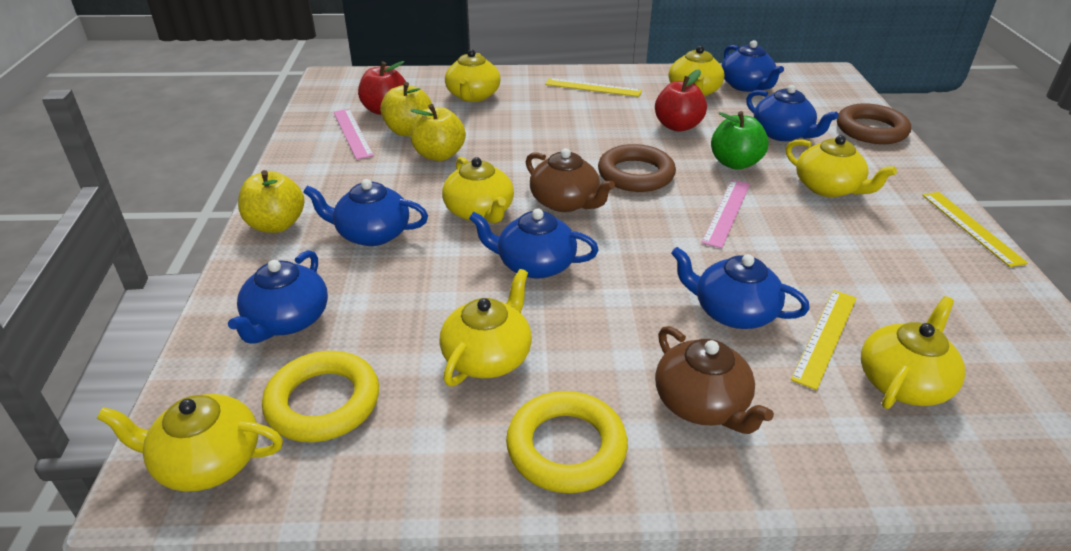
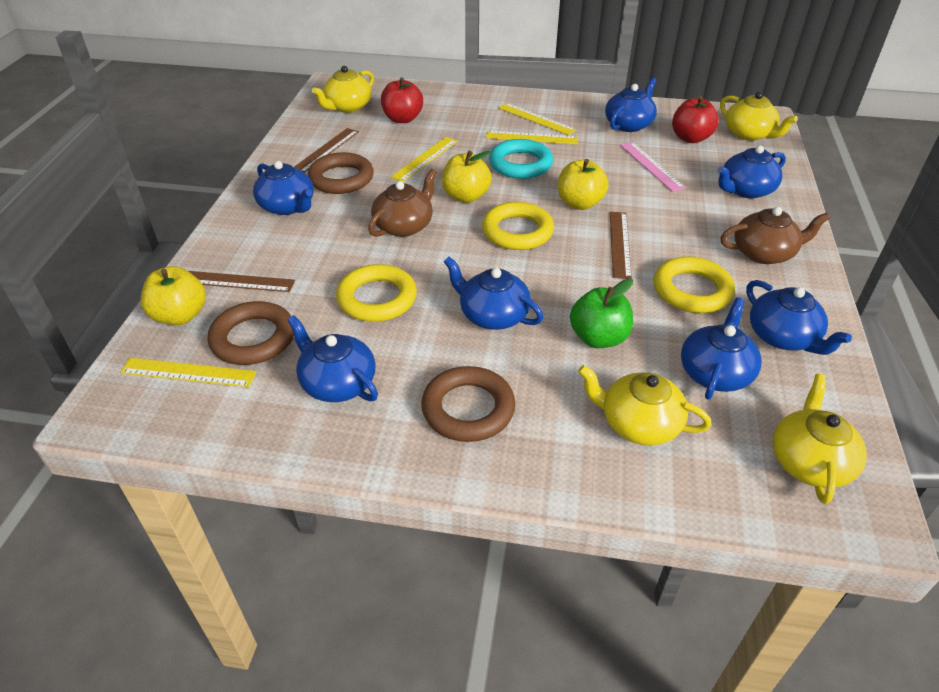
blue teapot: 6 -> 7
brown ring: 2 -> 3
brown ruler: 0 -> 3
pink ruler: 2 -> 1
turquoise ring: 0 -> 1
yellow ring: 2 -> 3
yellow ruler: 3 -> 4
yellow teapot: 7 -> 4

